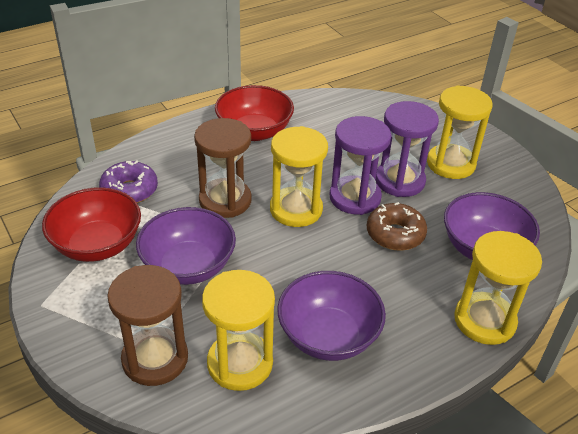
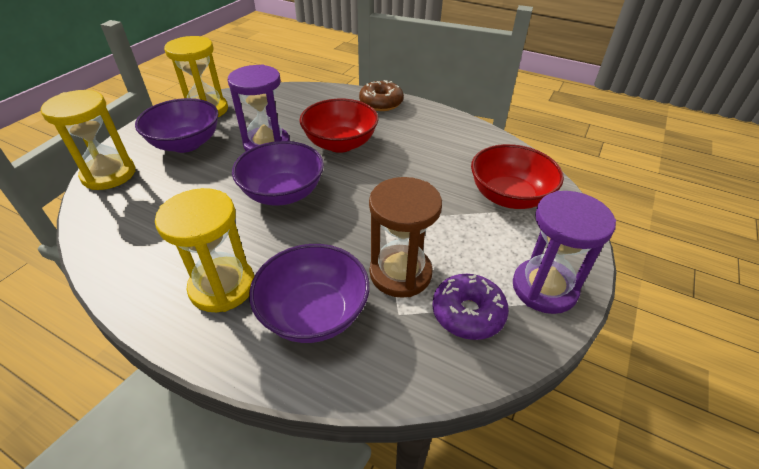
brown hourglass: 2 -> 1
yellow hourglass: 4 -> 3

